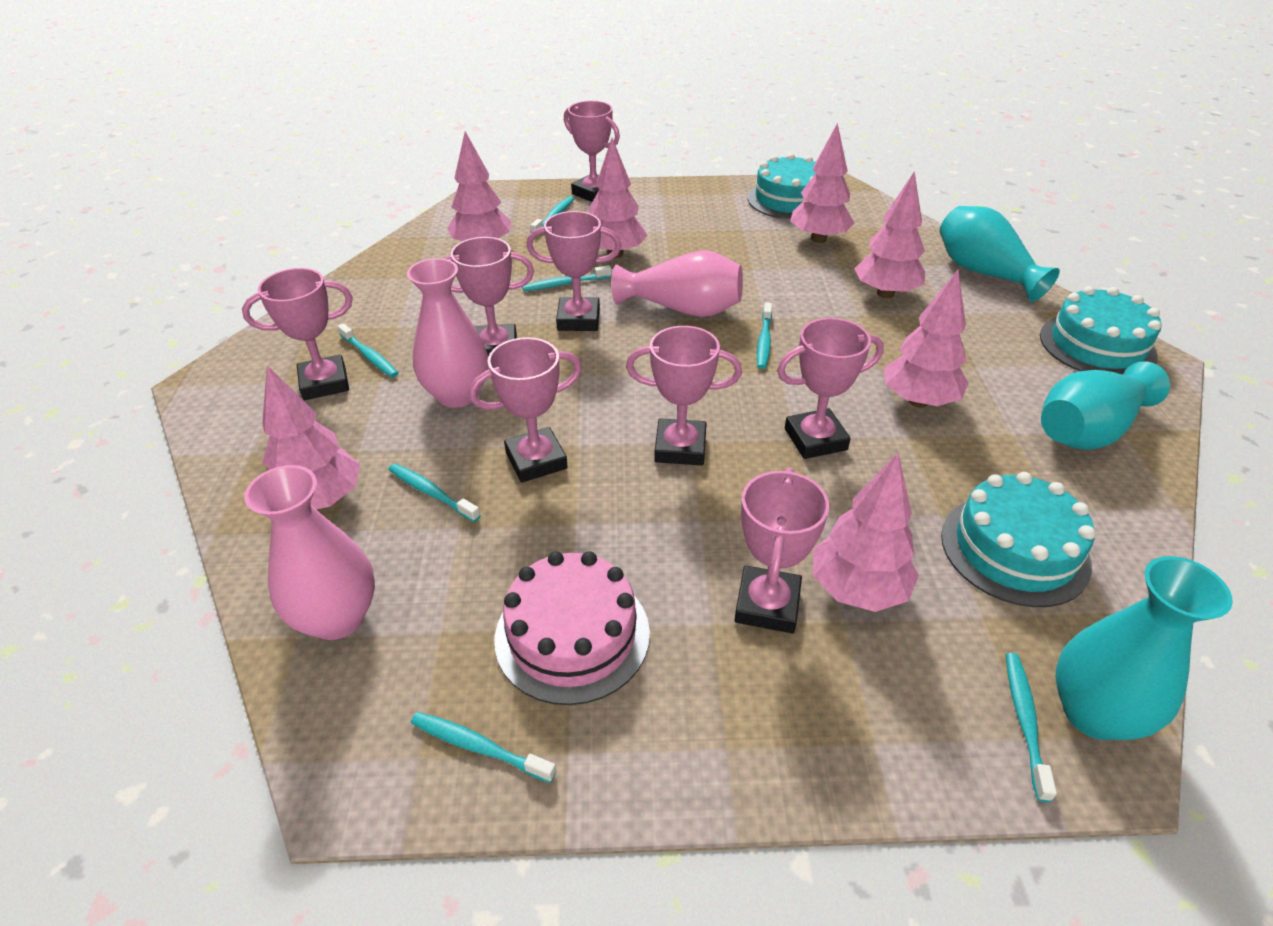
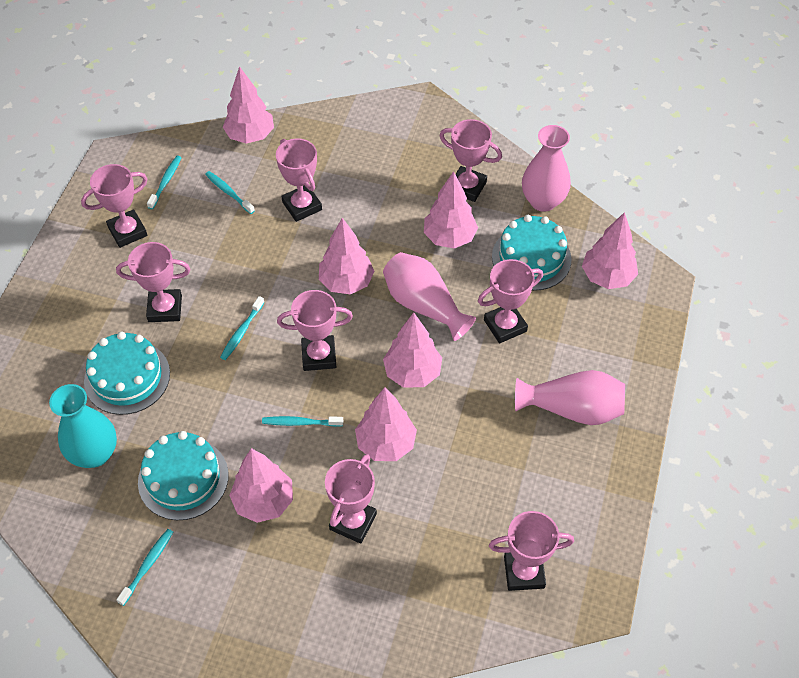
pink cake: 1 -> 0
turquoise toothbrush: 7 -> 5
turquoise vase: 3 -> 1

